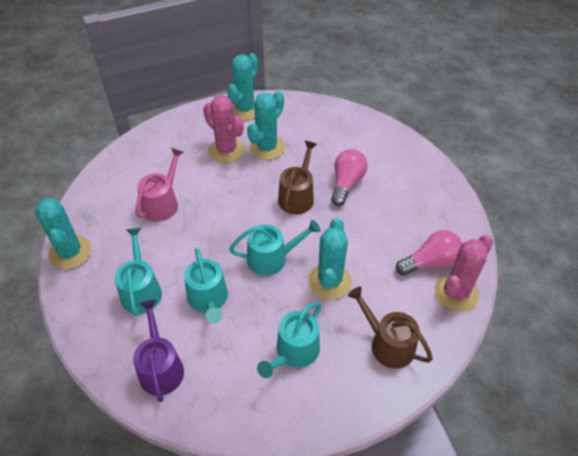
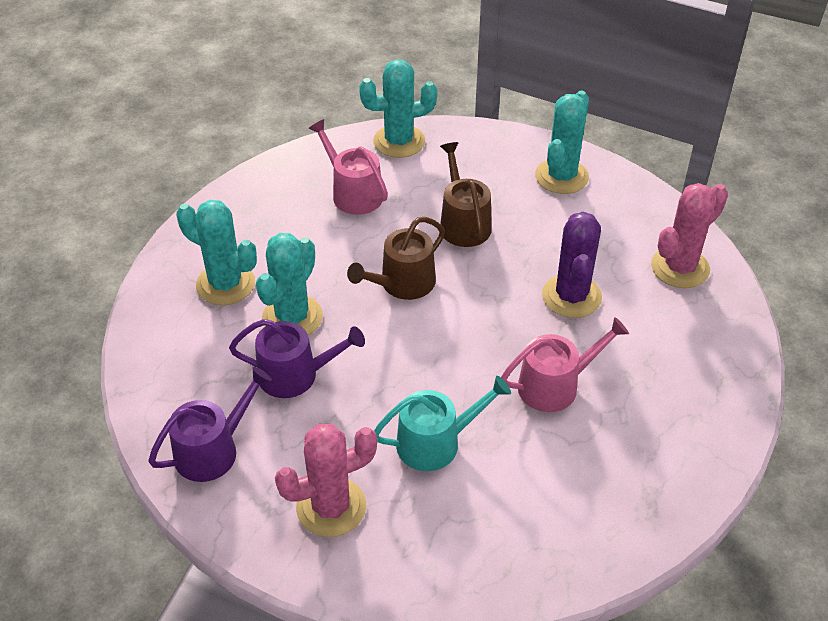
pink light bulb: 2 -> 0
pink watering can: 1 -> 2
purple cactus: 0 -> 1
purple watering can: 1 -> 2
turquoise watering can: 4 -> 1

